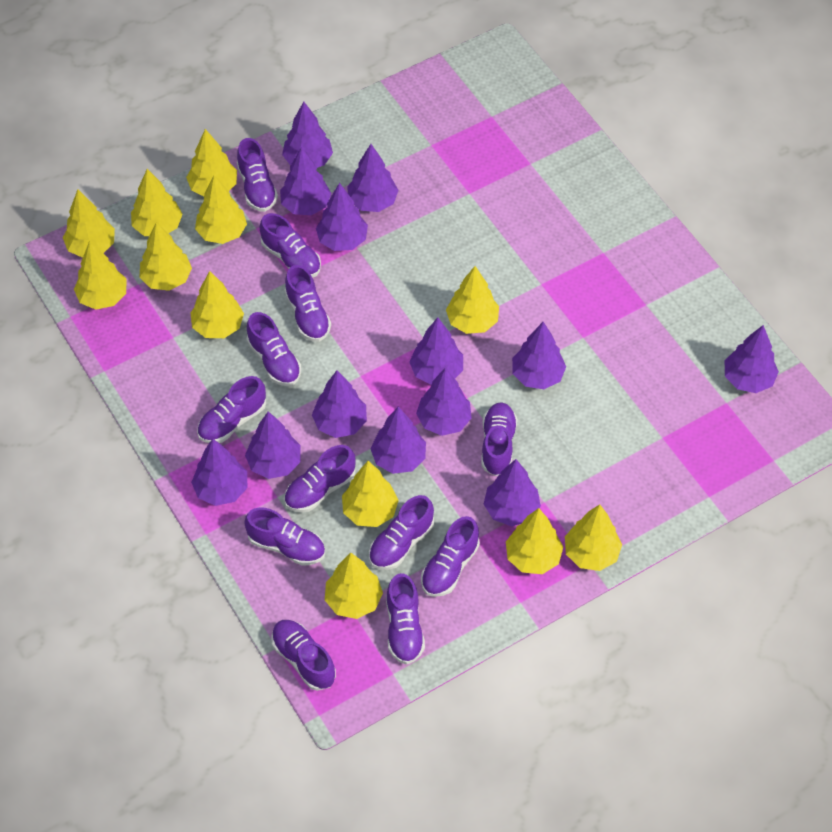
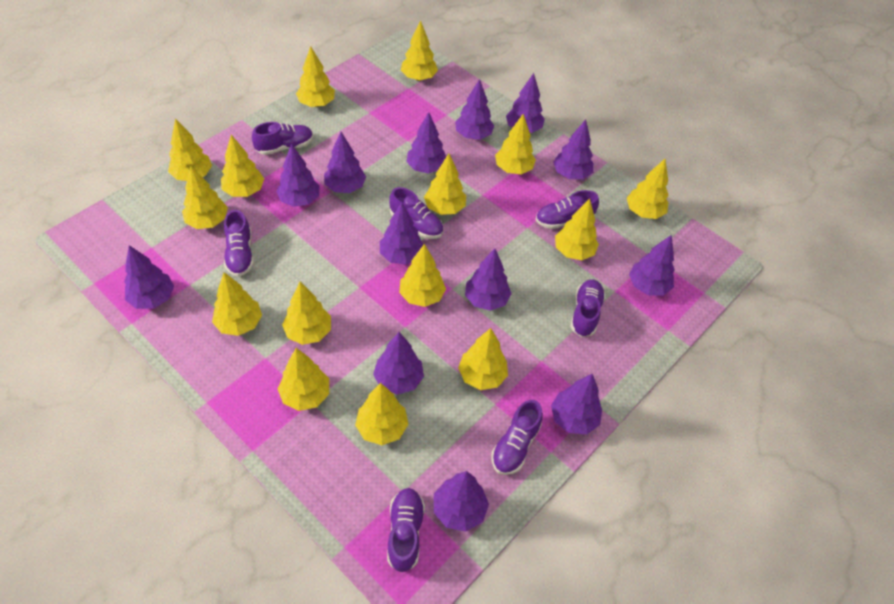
purple shoe: 12 -> 7
yellow tree: 12 -> 15

